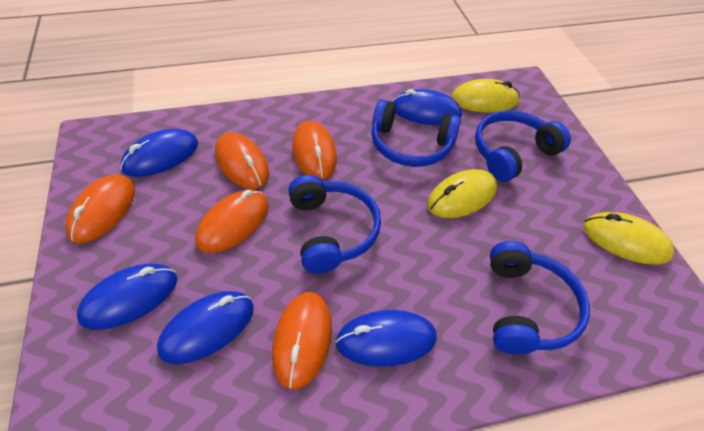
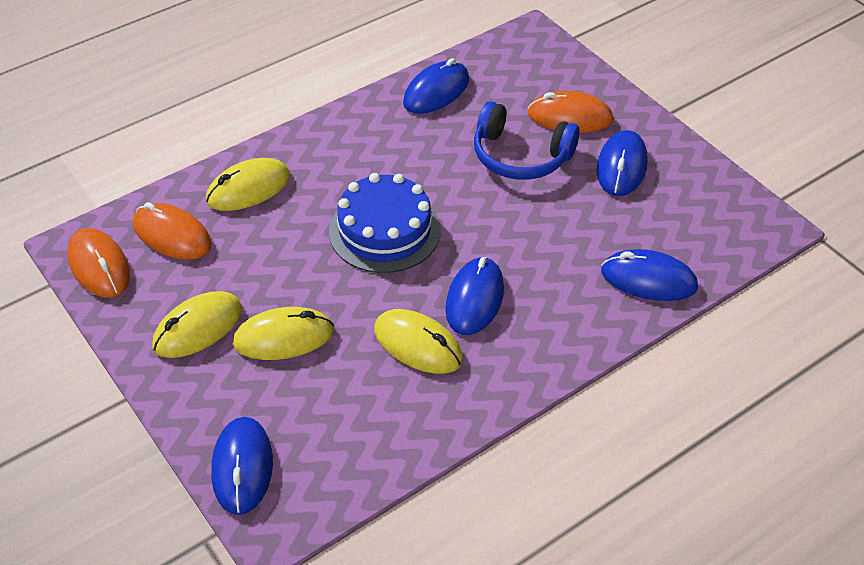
blue cake: 0 -> 1
blue headphones: 4 -> 1
orange mouse: 5 -> 3
yellow mouse: 3 -> 4

